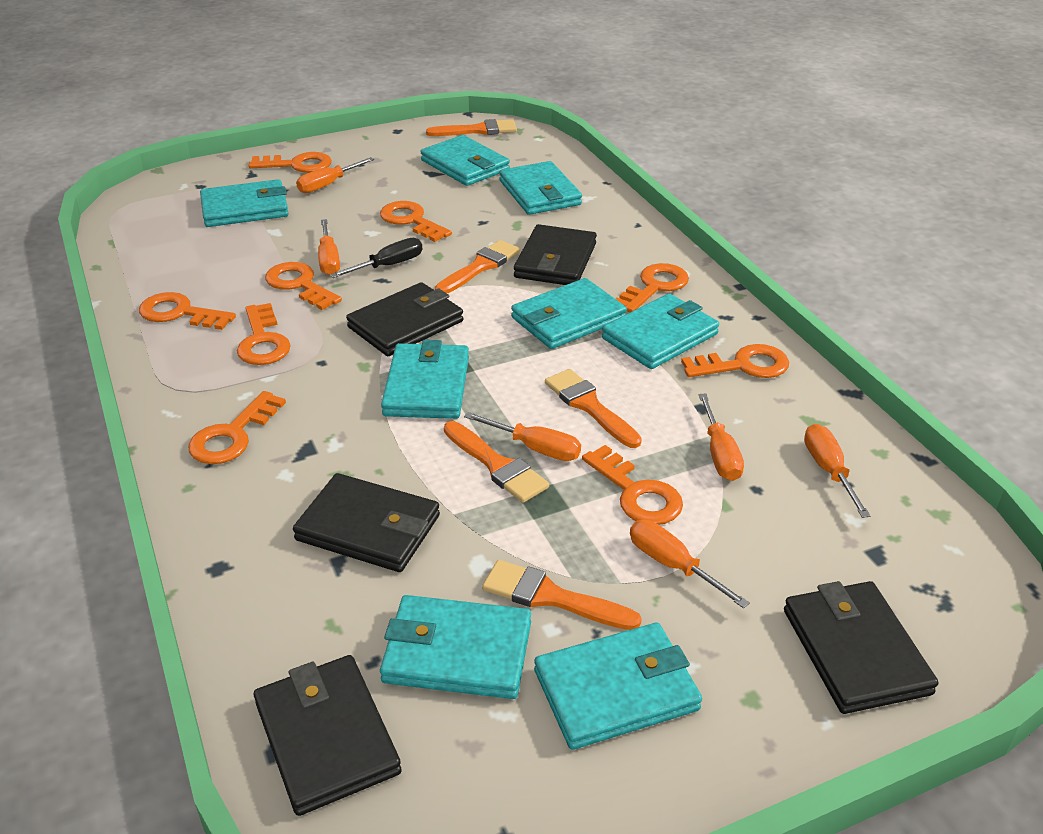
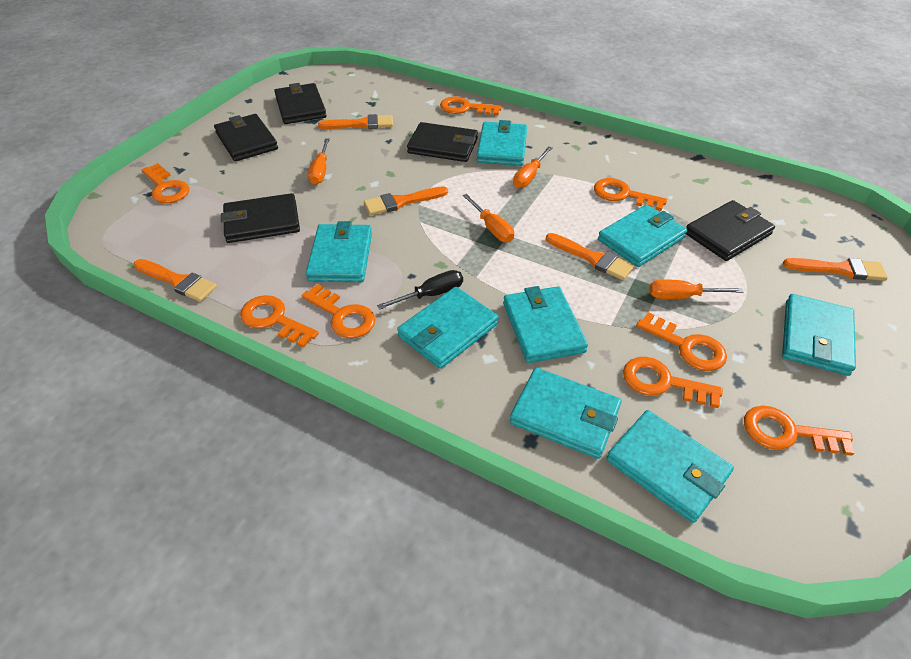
orange key: 9 -> 8
orange screwdriver: 6 -> 4

